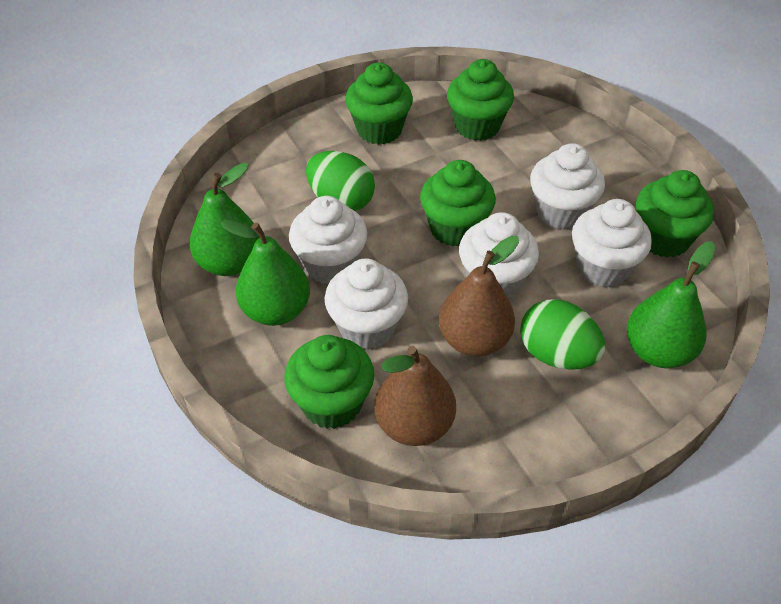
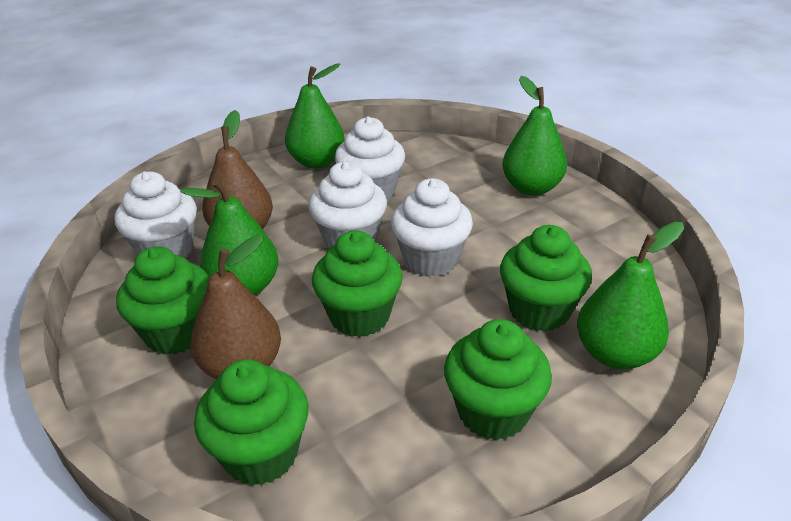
green egg: 2 -> 0
green pear: 3 -> 4
white cupcake: 5 -> 4

